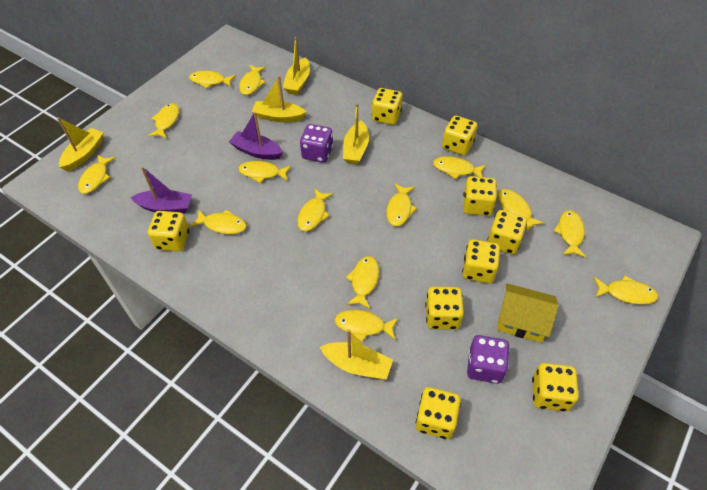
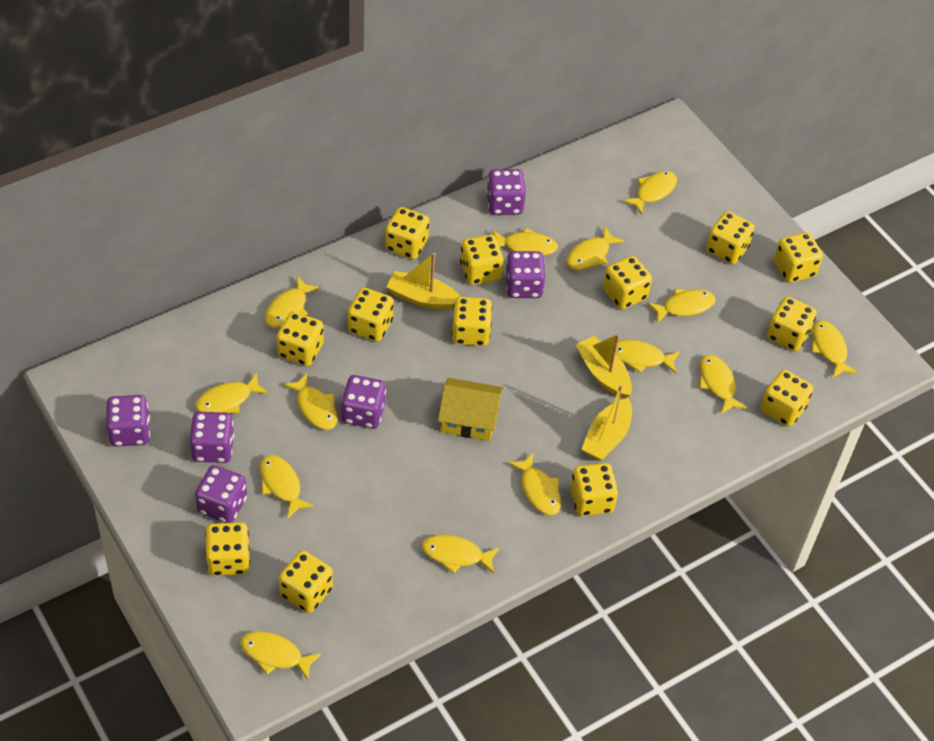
purple boat: 2 -> 0
purple dice: 2 -> 6
yellow boat: 5 -> 3
yellow dice: 9 -> 13

